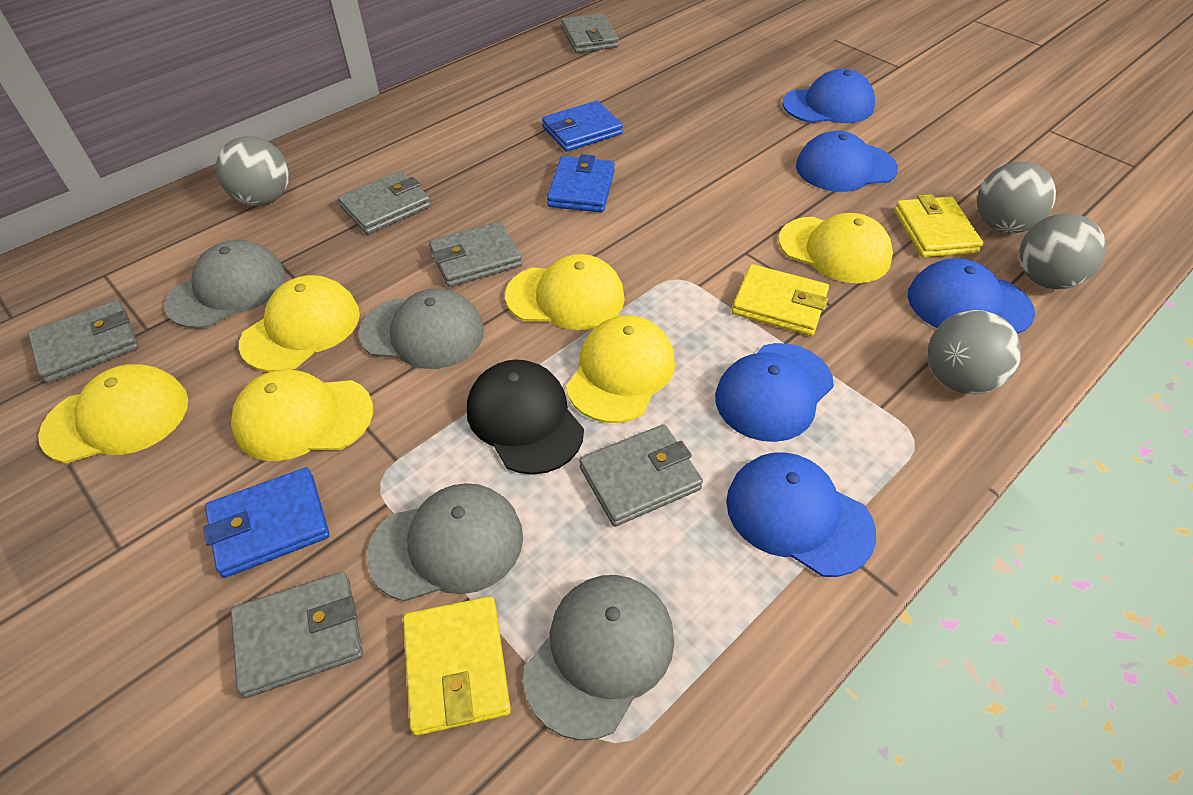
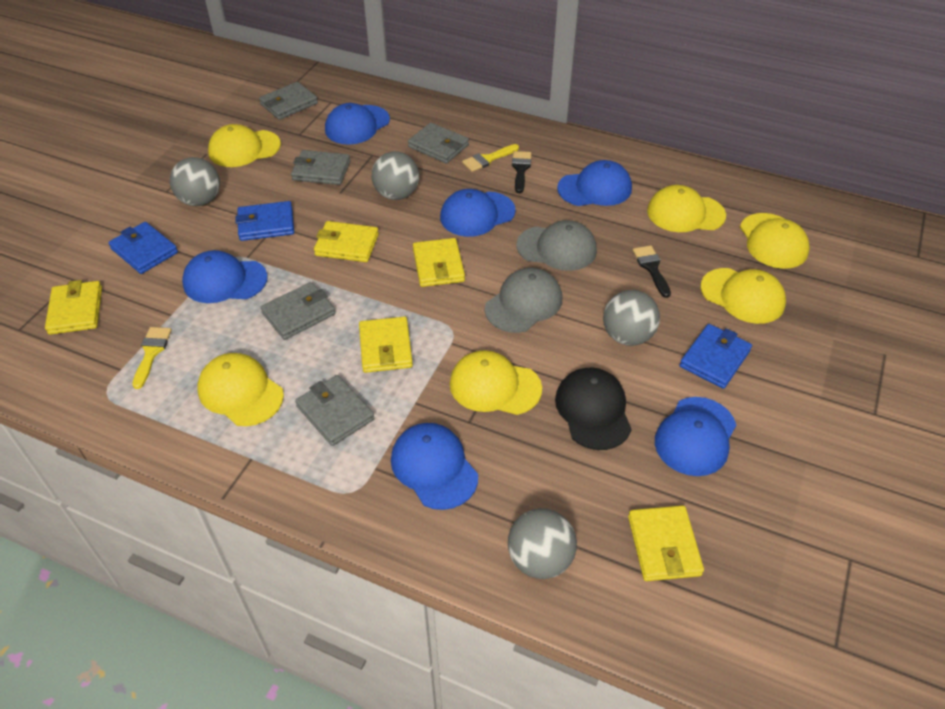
black brush: 0 -> 2
blue cap: 5 -> 6
grey cap: 4 -> 2
grey wallet: 6 -> 5
yellow brush: 0 -> 2
yellow wallet: 3 -> 5

